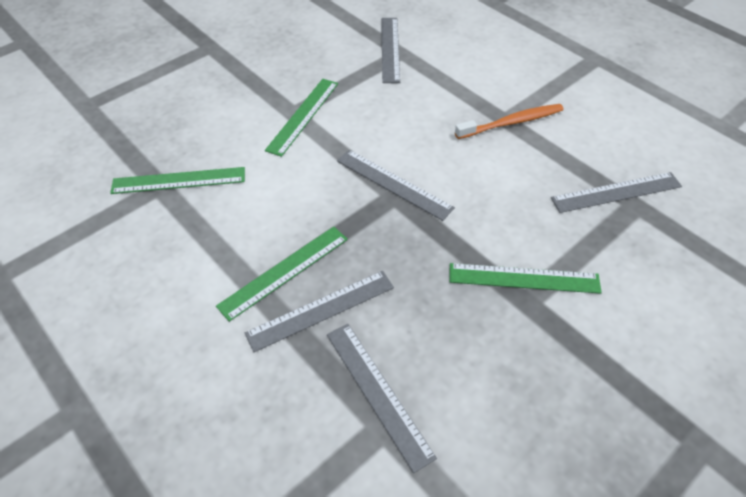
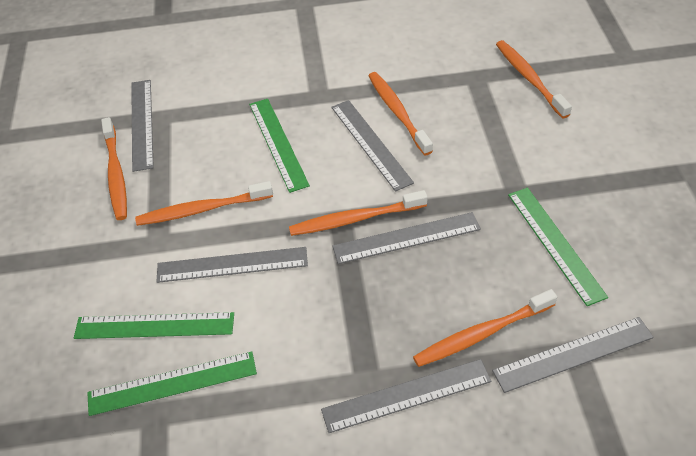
grey ruler: 5 -> 6
orange toothbrush: 1 -> 6

